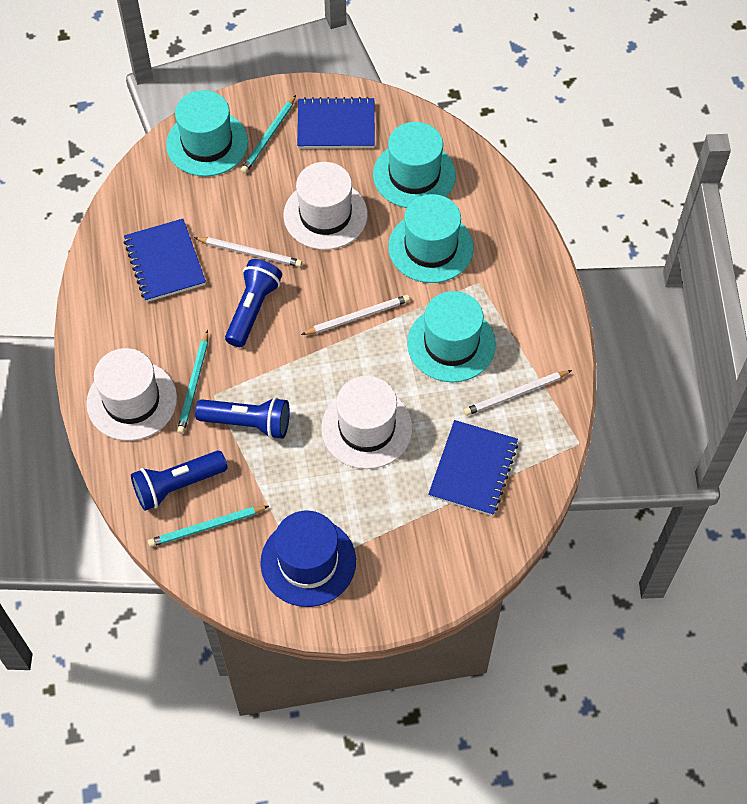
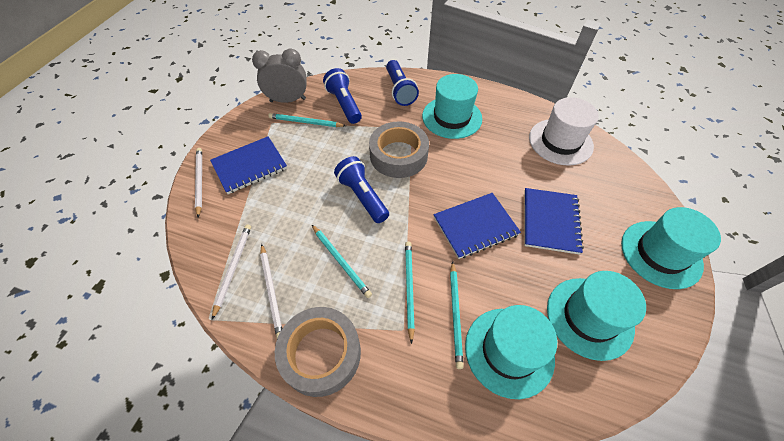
blue hat: 1 -> 0
grey clock: 0 -> 1
grey tape: 0 -> 2
turquoise pencil: 3 -> 4
white hat: 3 -> 1

